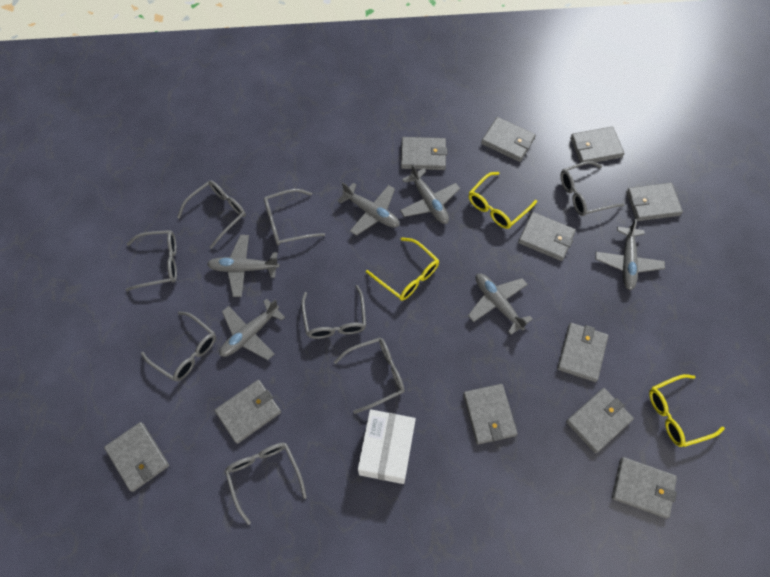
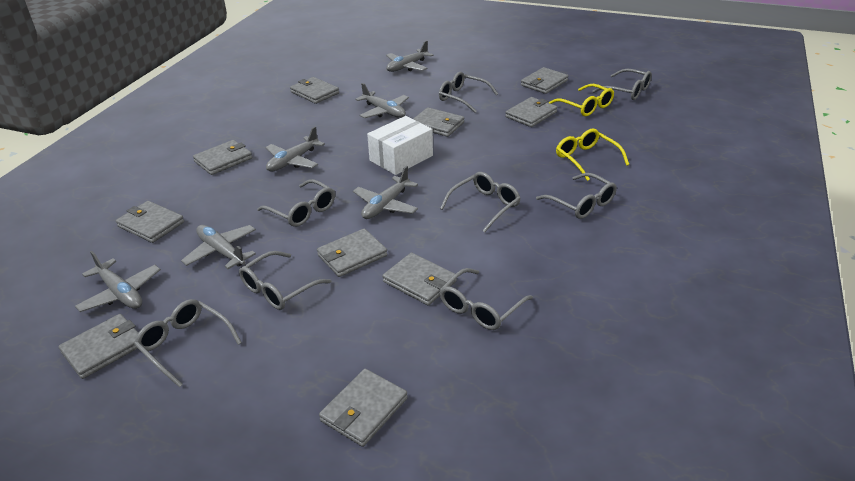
grey wallet: 11 -> 10
yellow glasses: 3 -> 2

